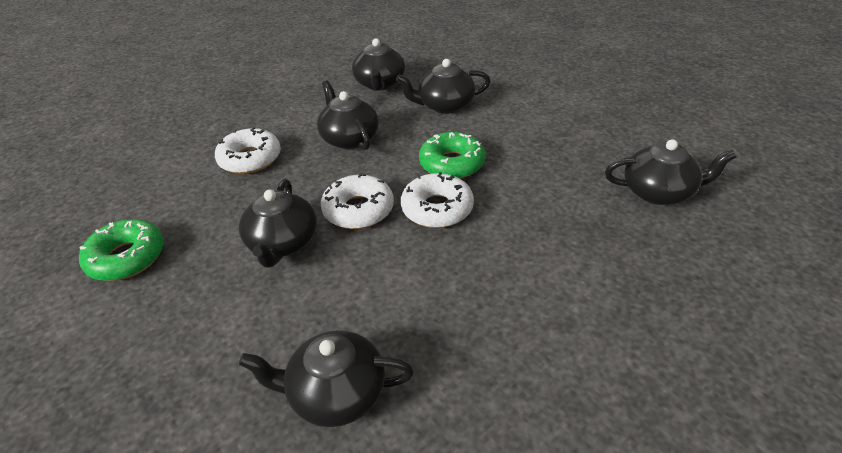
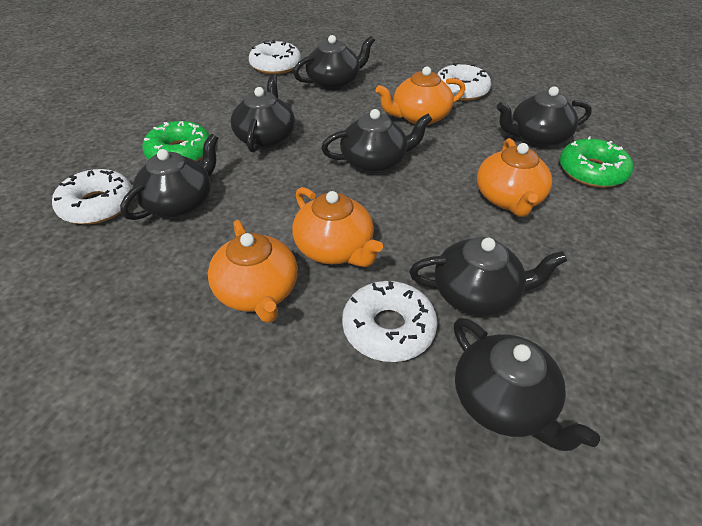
black teapot: 6 -> 7
orange teapot: 0 -> 4
white donut: 3 -> 4

